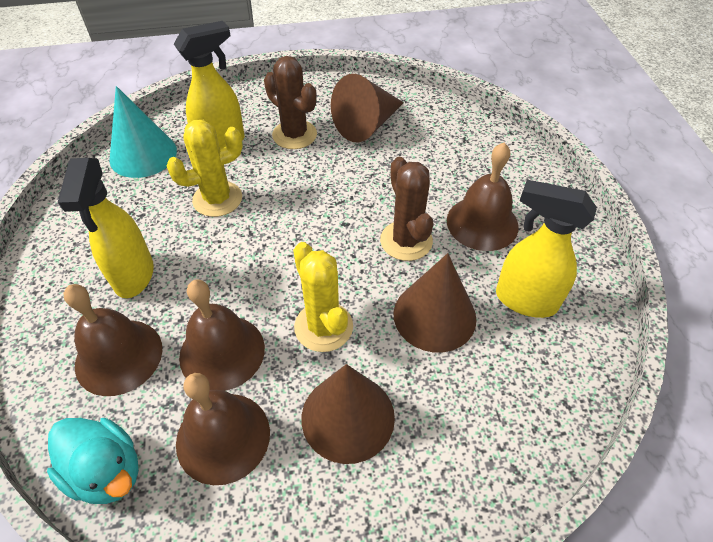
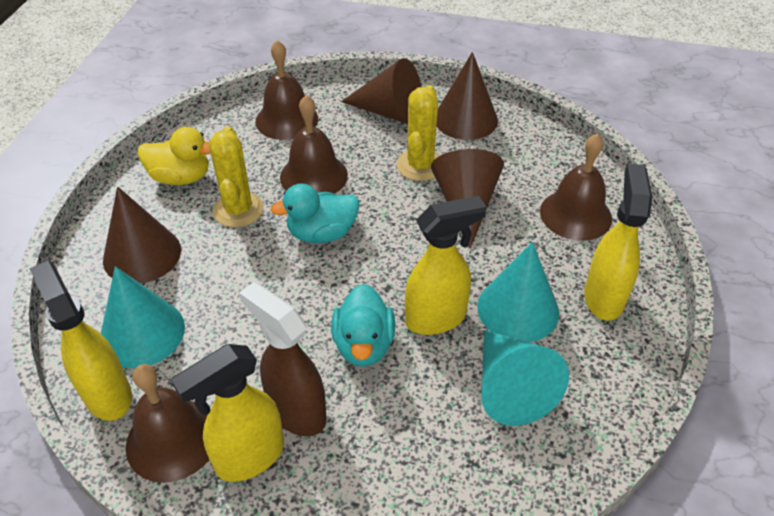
brown cactus: 2 -> 0
brown cone: 3 -> 4
brown spray bottle: 0 -> 1
turquoise cone: 1 -> 3
turquoise duck: 1 -> 2
yellow duck: 0 -> 1
yellow spray bottle: 3 -> 4

